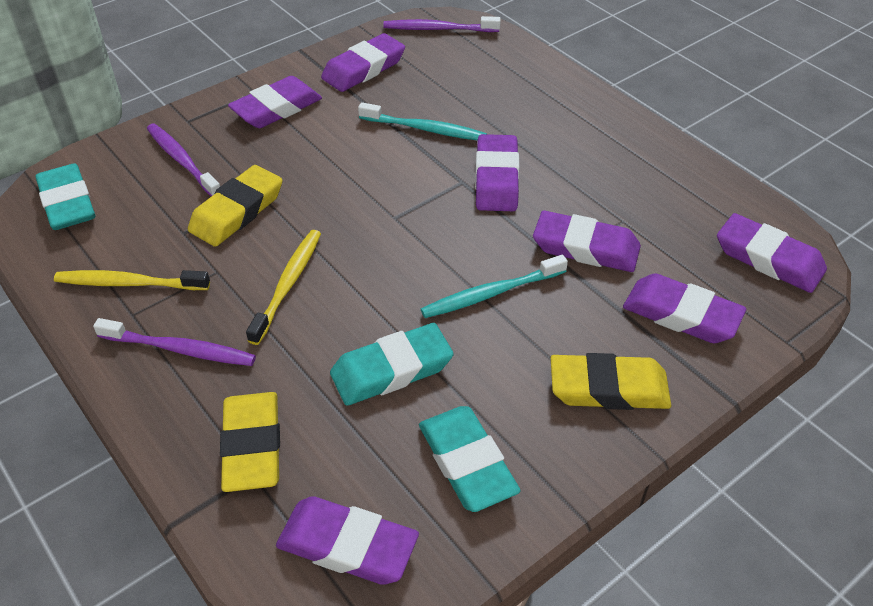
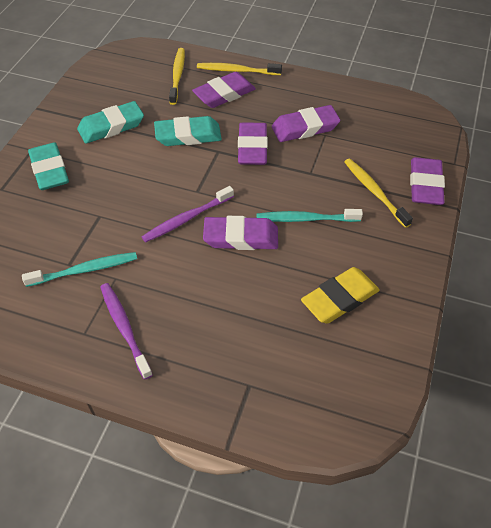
purple eraser: 7 -> 5
purple toothbrush: 3 -> 2
yellow eraser: 3 -> 1
yellow toothbrush: 2 -> 3

